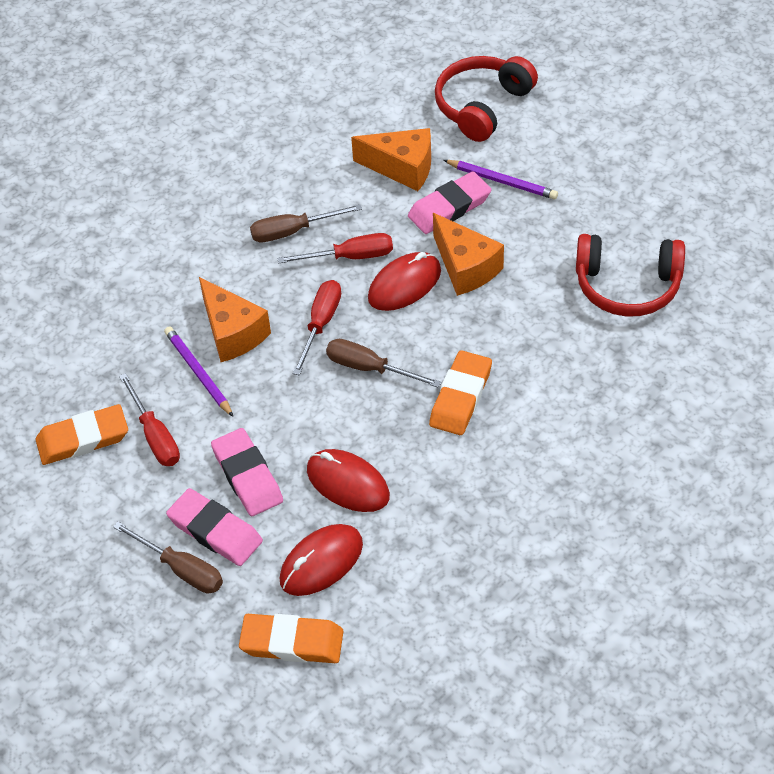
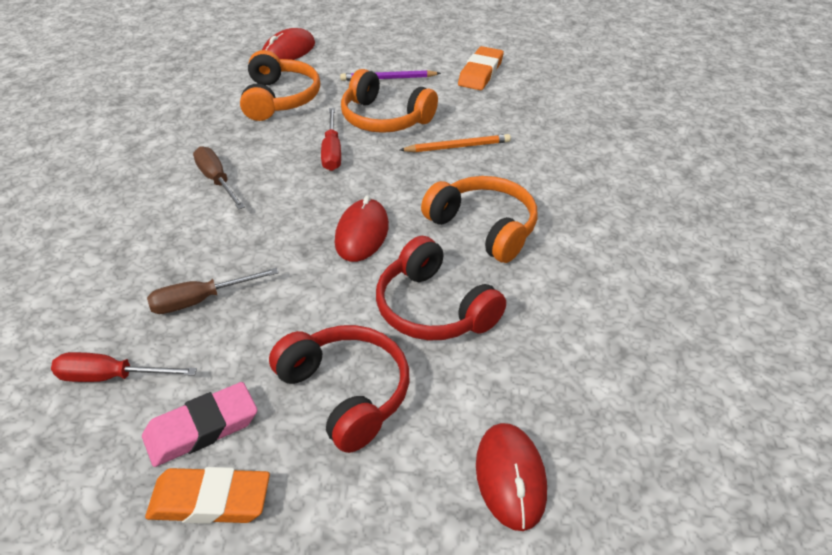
brown screwdriver: 3 -> 2
orange cheese: 3 -> 0
orange eraser: 3 -> 2
orange headphones: 0 -> 3
orange pencil: 0 -> 1
pink eraser: 3 -> 1
purple pencil: 2 -> 1
red screwdriver: 3 -> 2

